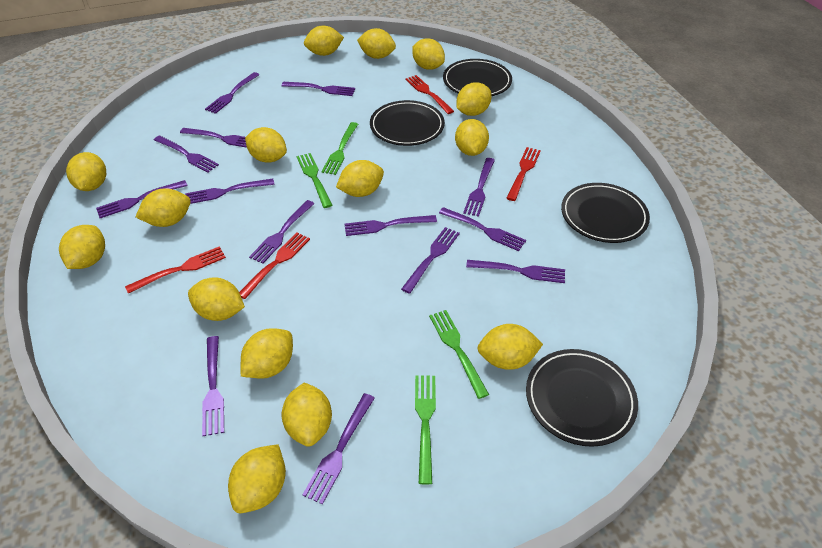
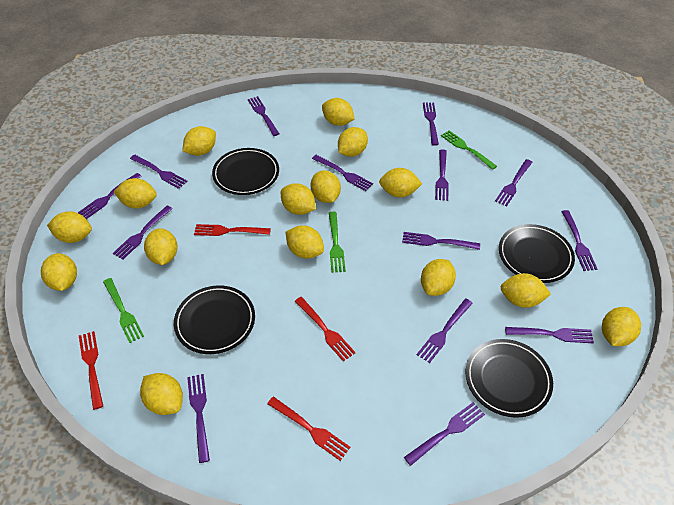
green fork: 4 -> 3

